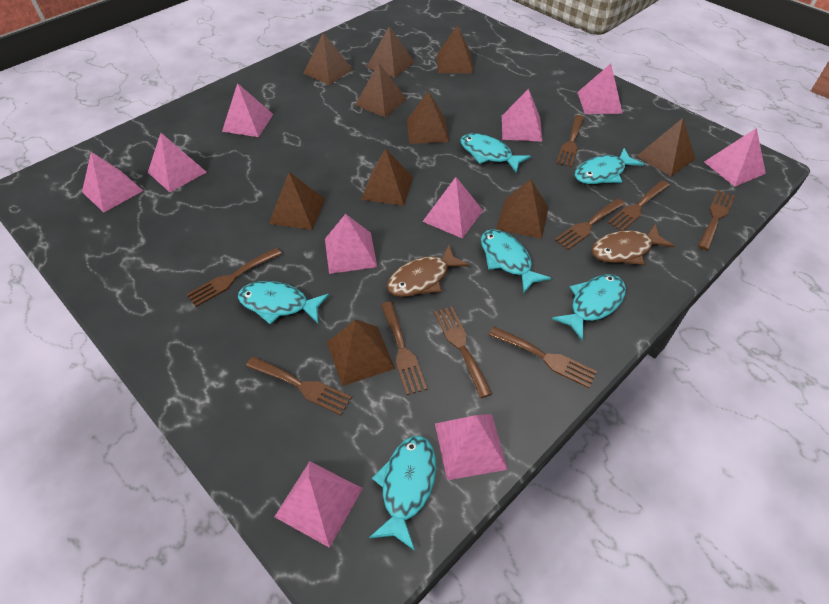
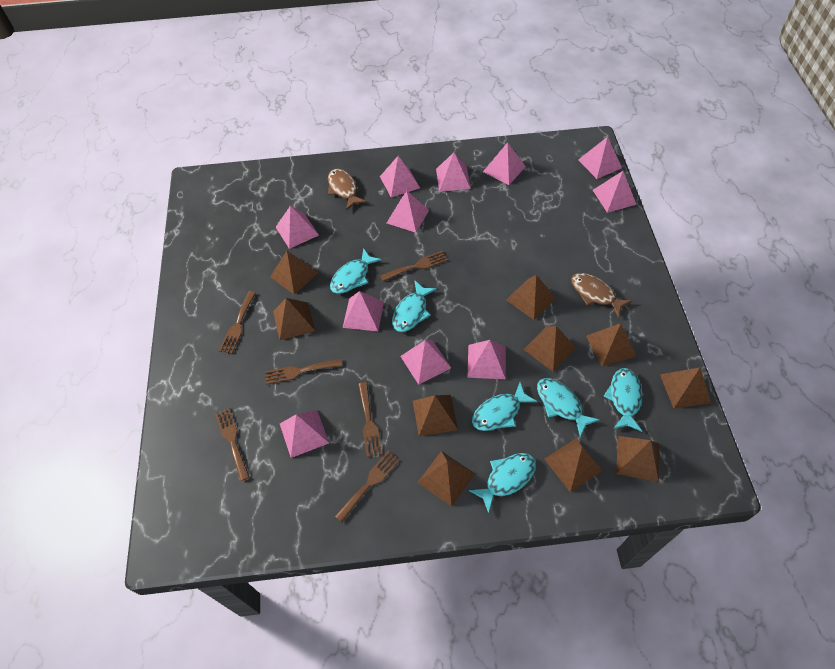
brown fork: 9 -> 6
pink pyramid: 10 -> 11

